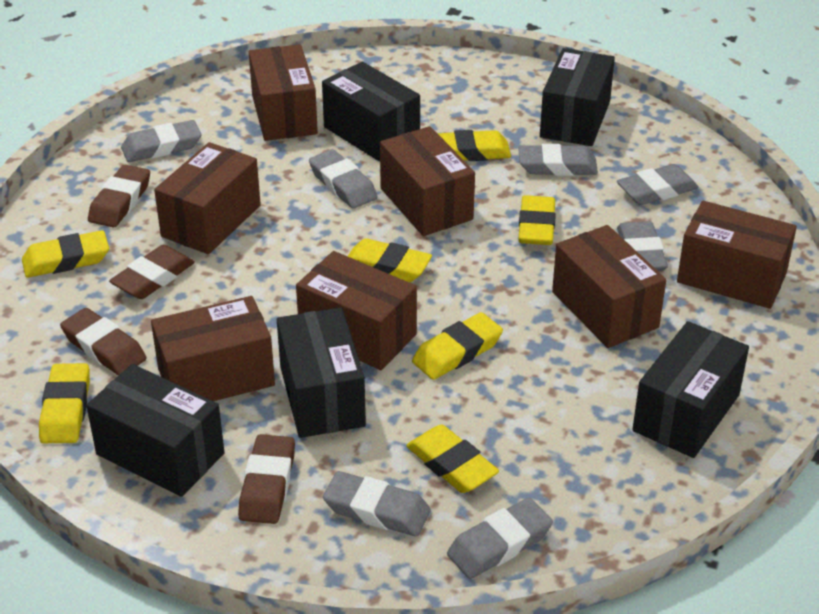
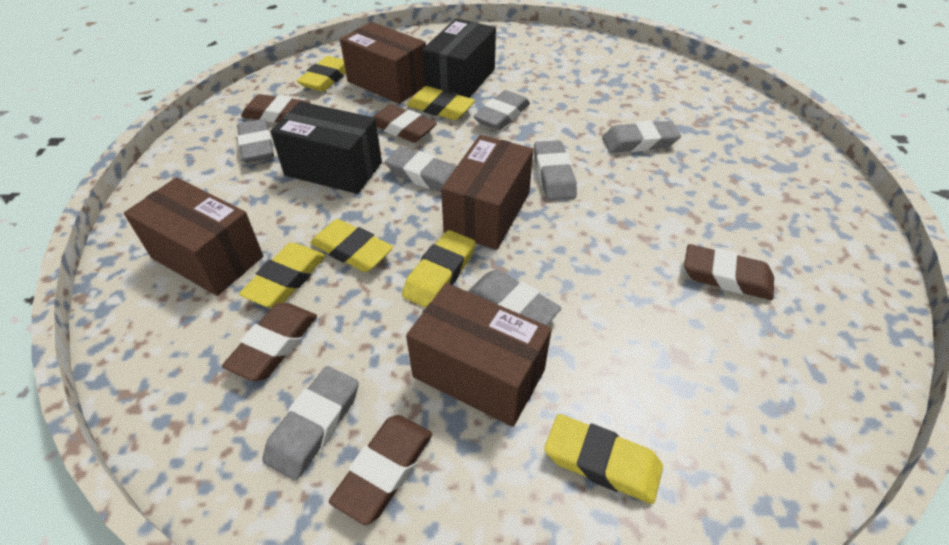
black box: 5 -> 2
brown box: 7 -> 4
brown eraser: 4 -> 5
yellow eraser: 7 -> 6

